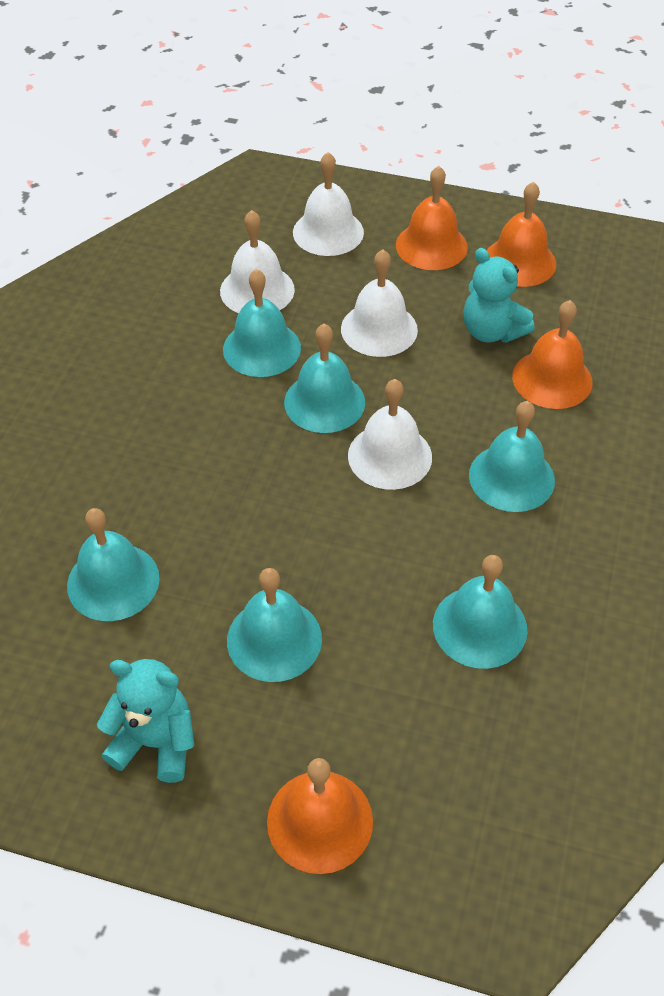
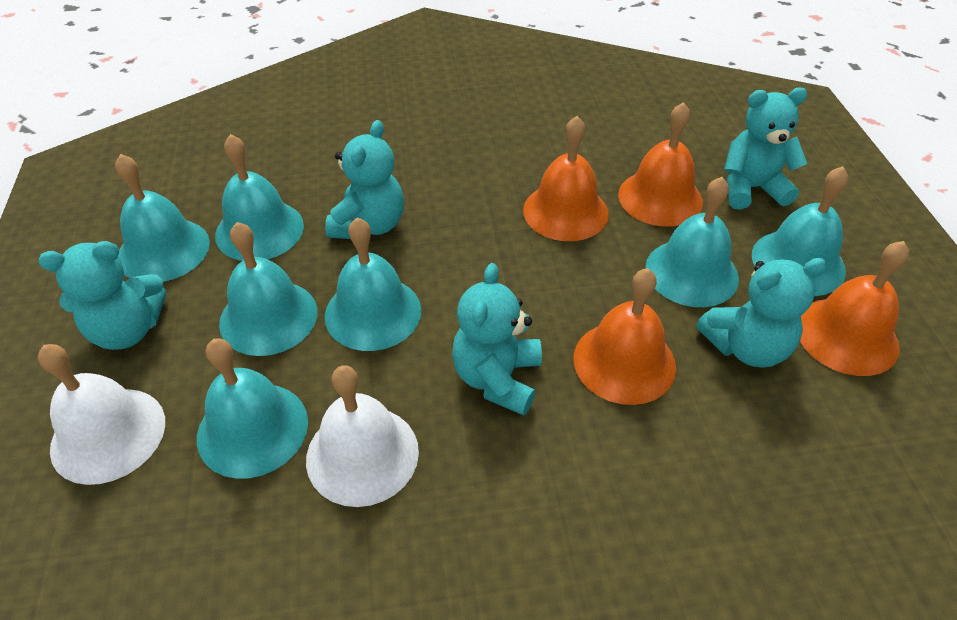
turquoise bell: 6 -> 7
turquoise teddy bear: 2 -> 5
white bell: 4 -> 2

